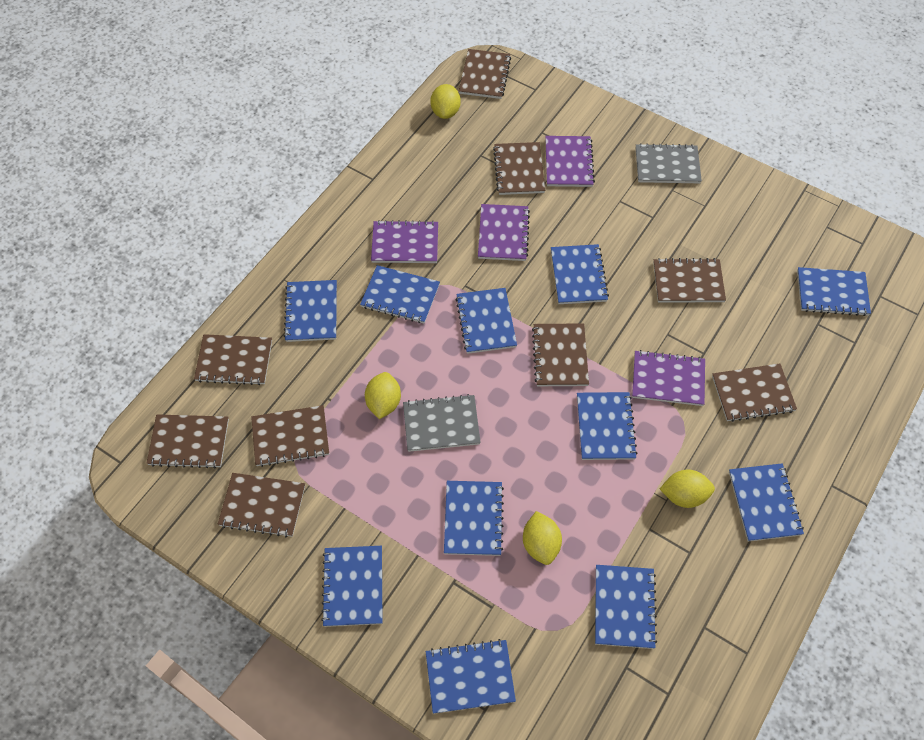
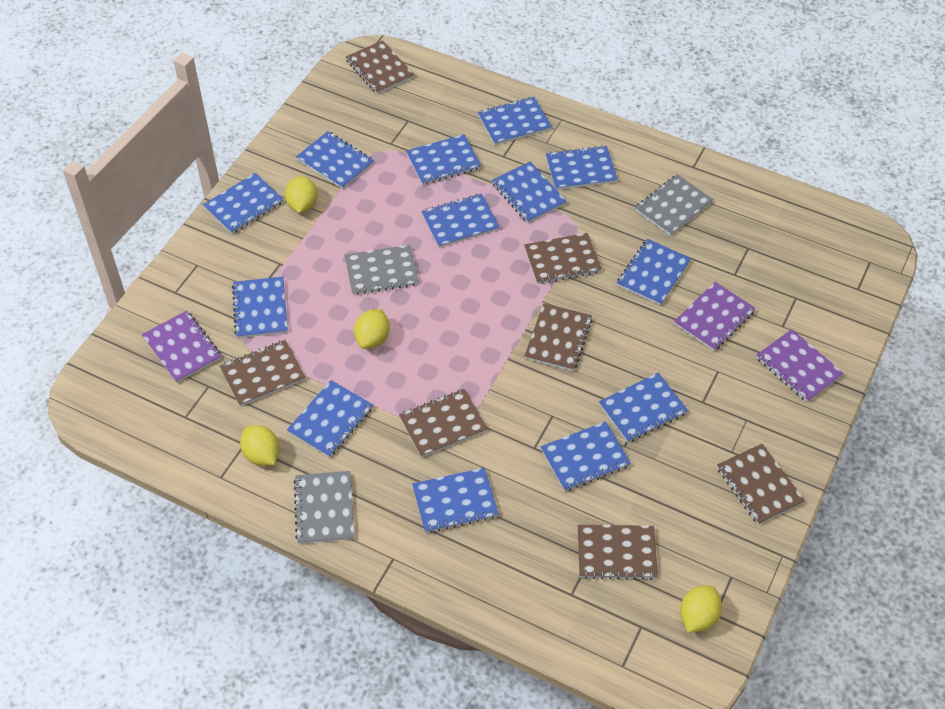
blue notebook: 11 -> 13
brown notebook: 9 -> 7
grey notebook: 2 -> 3
purple notebook: 4 -> 3

